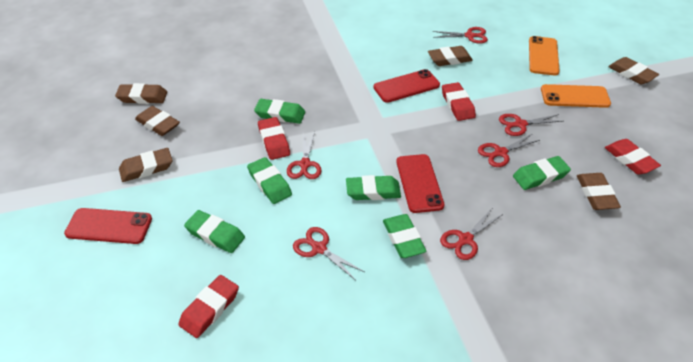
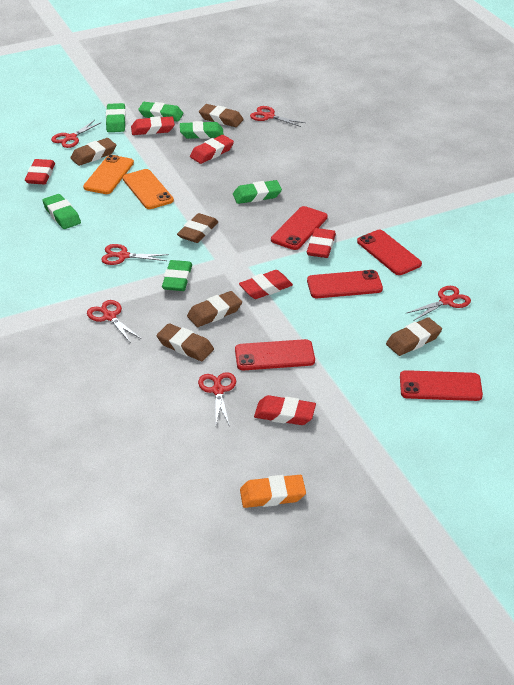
orange eraser: 0 -> 1
red eraser: 4 -> 6
red phone: 3 -> 5

